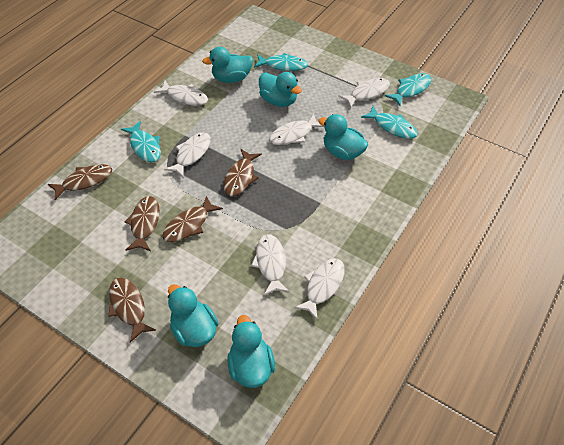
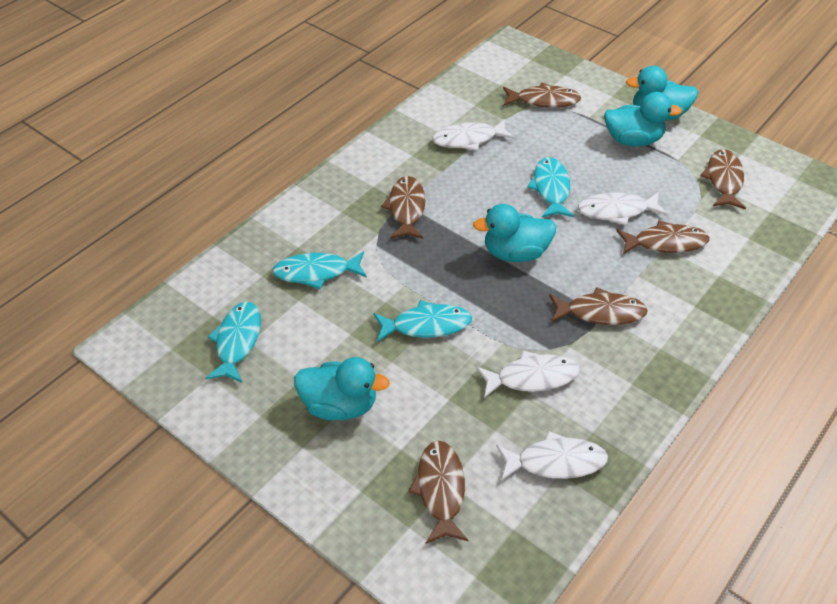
brown fish: 5 -> 6
turquoise duck: 5 -> 4
white fish: 6 -> 4

